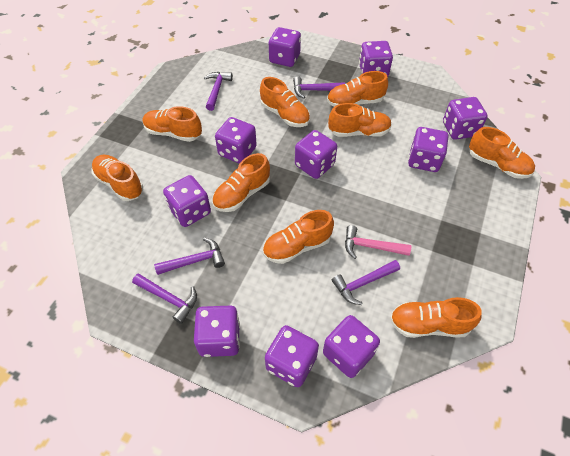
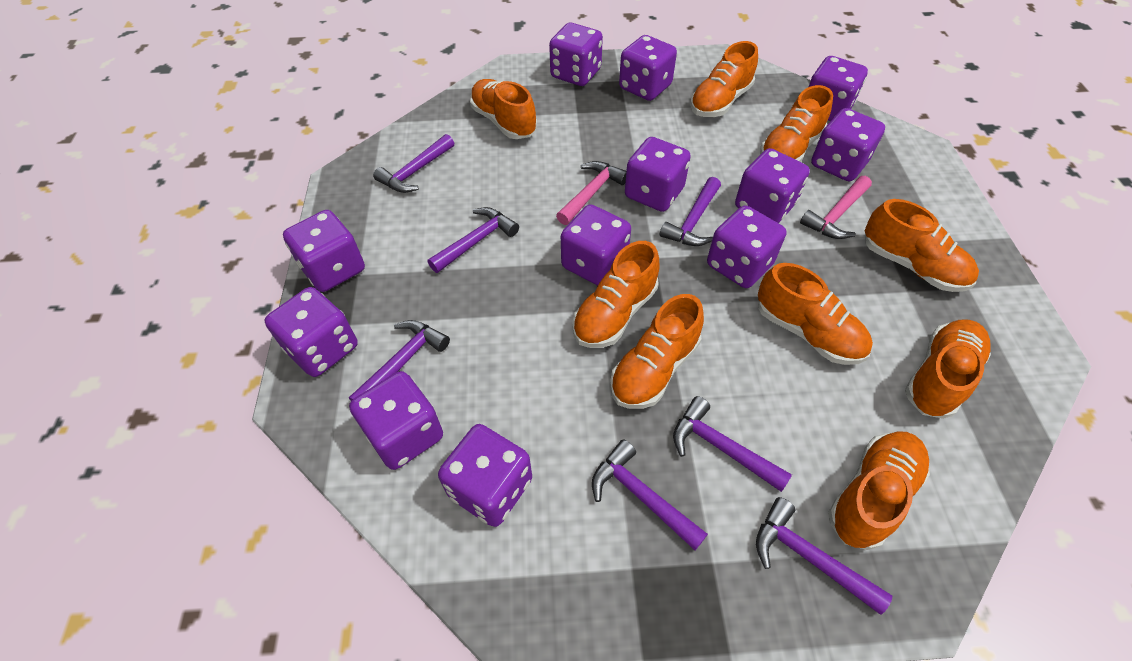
pink hammer: 1 -> 2
purple dice: 10 -> 12
purple hammer: 5 -> 7

